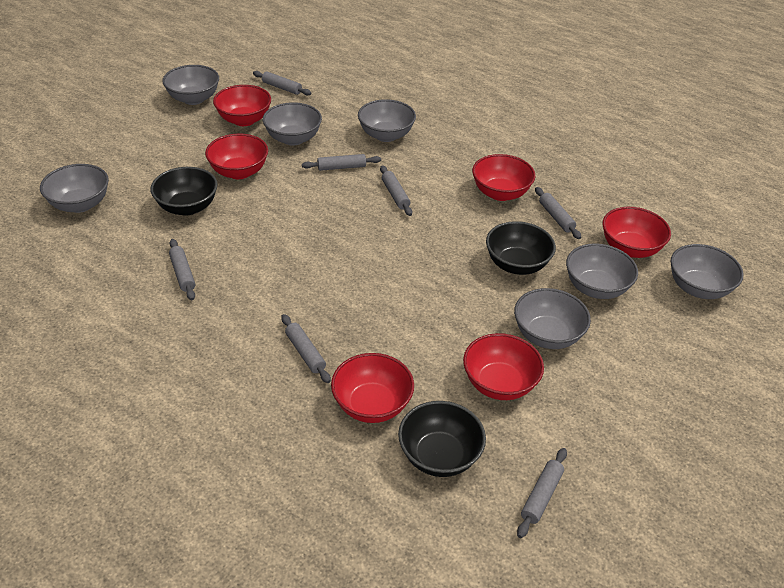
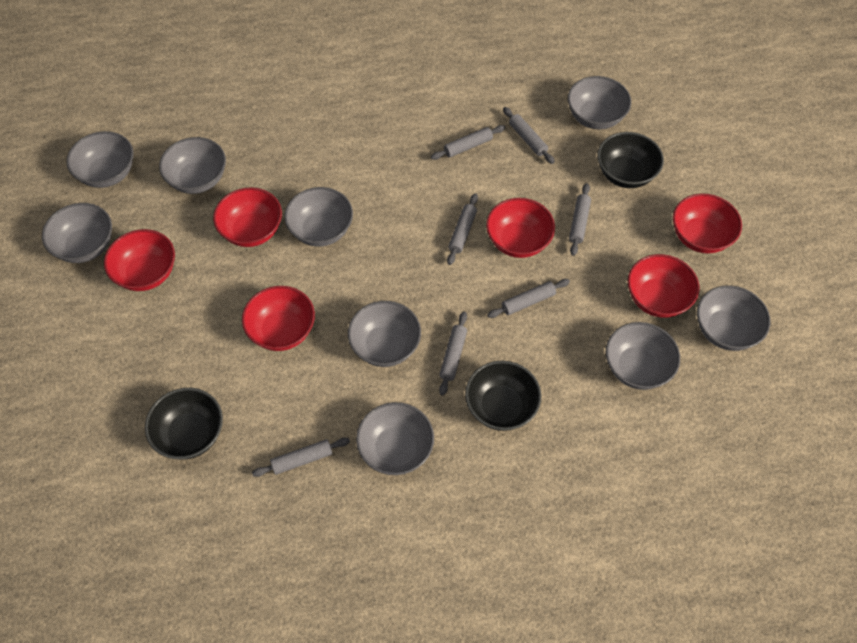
grey bowl: 7 -> 9

